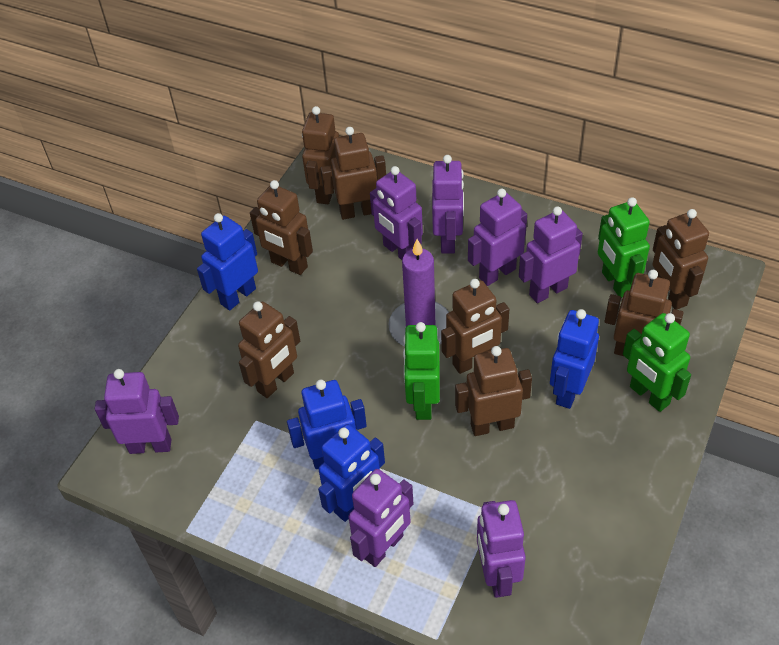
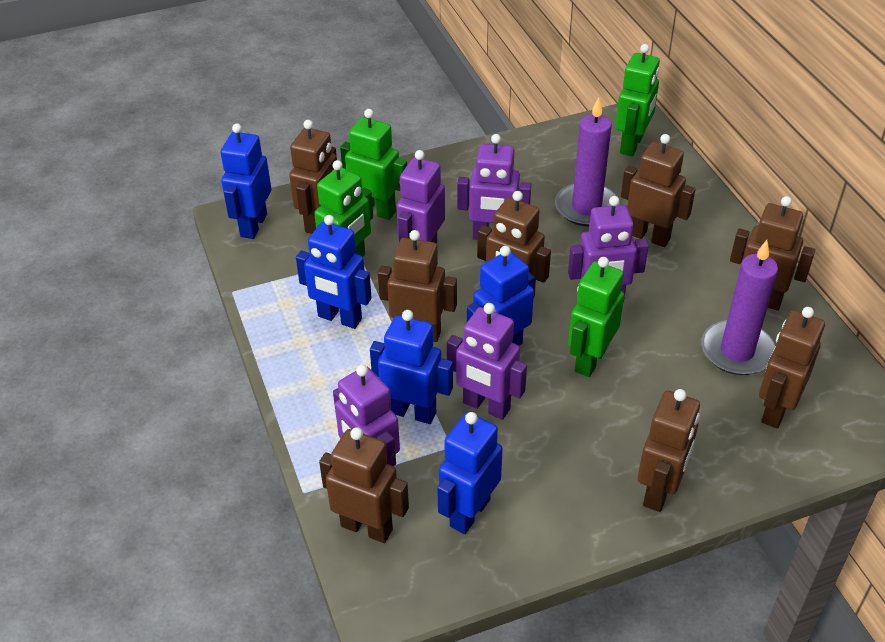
blue robot: 4 -> 5
green robot: 3 -> 4
purple candle: 1 -> 2
purple robot: 7 -> 5

